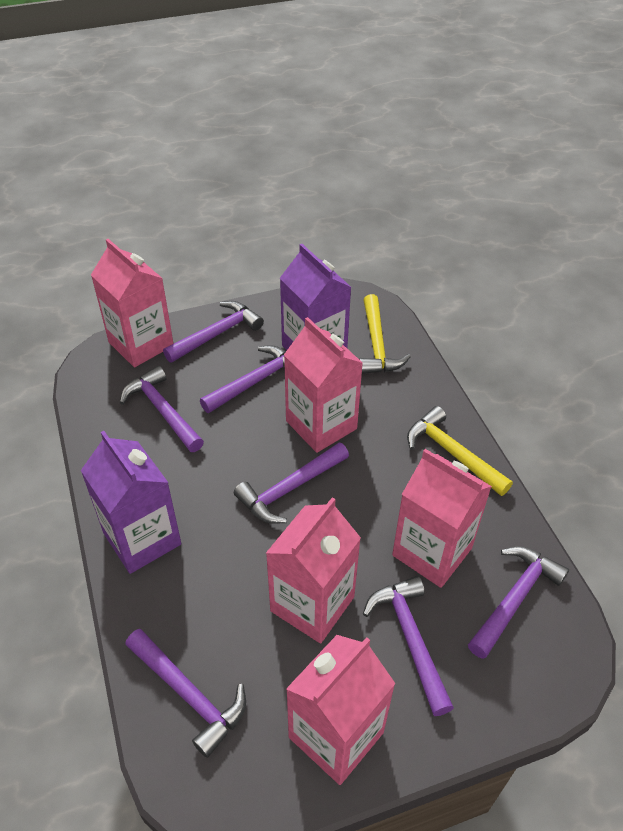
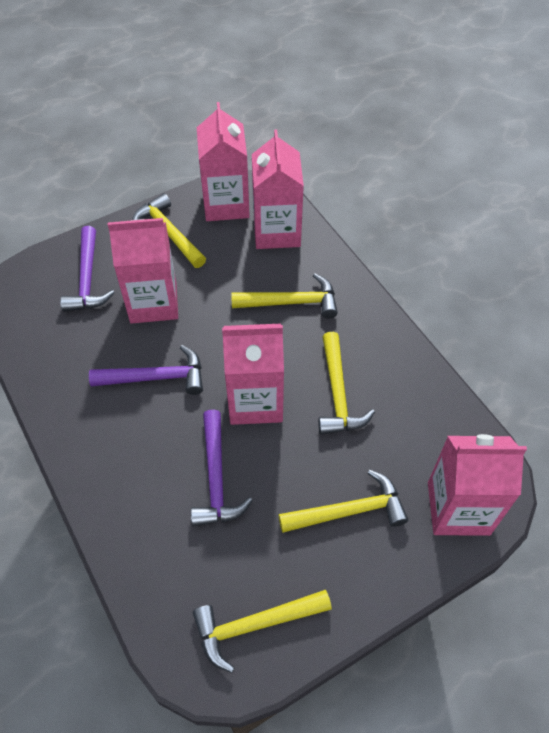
purple carton: 2 -> 0
purple hammer: 7 -> 3
yellow hammer: 2 -> 5

